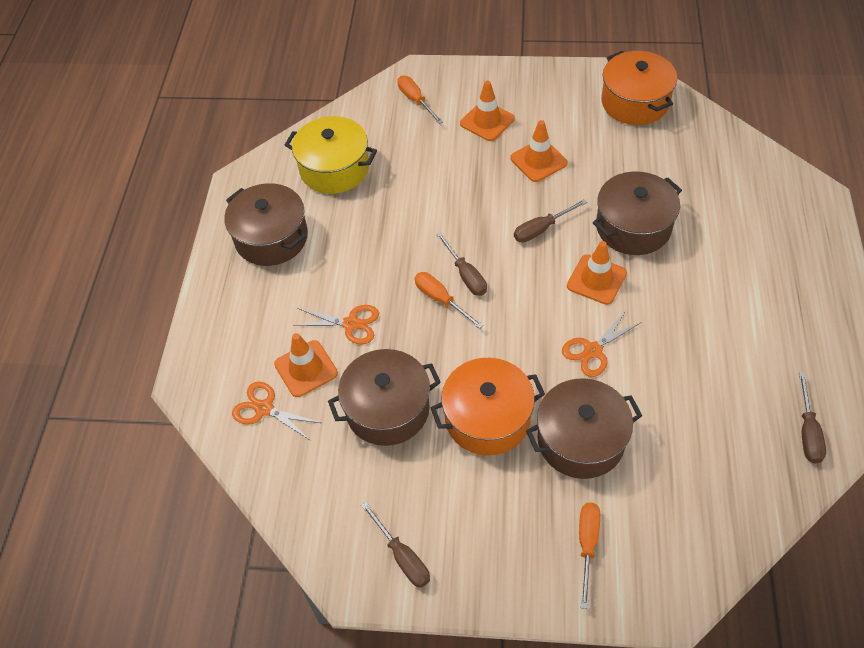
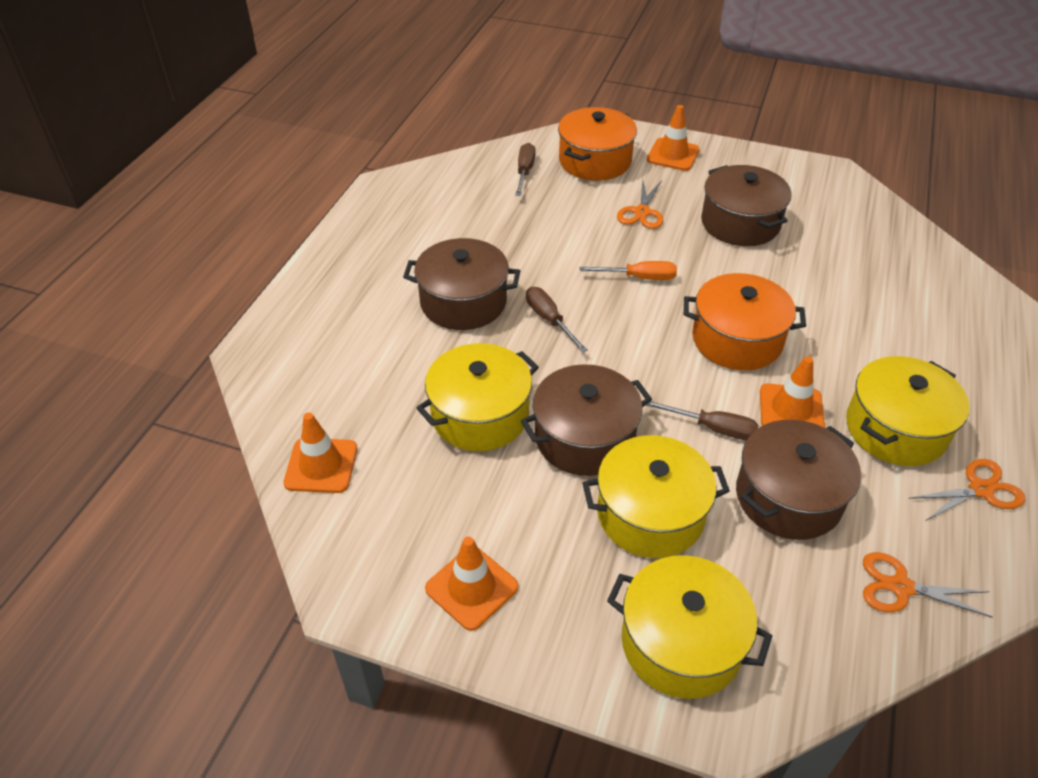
brown screwdriver: 4 -> 3
orange screwdriver: 3 -> 1
yellow pot: 1 -> 4

